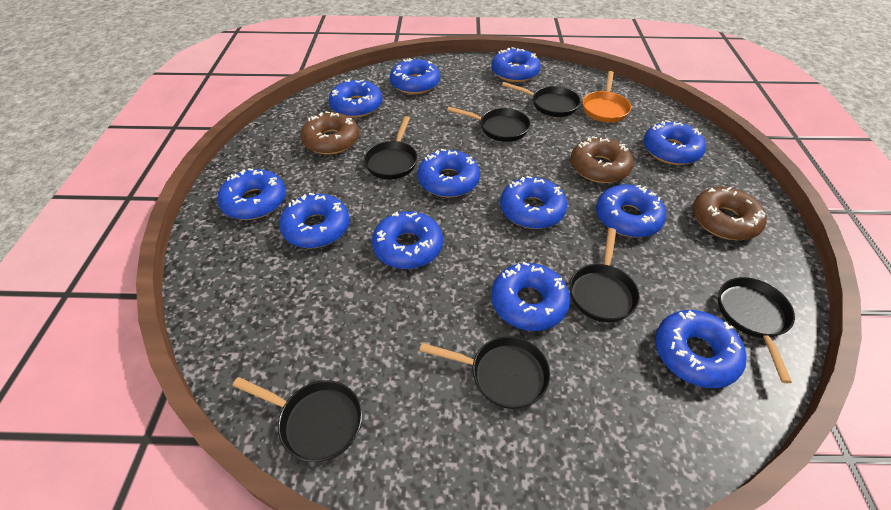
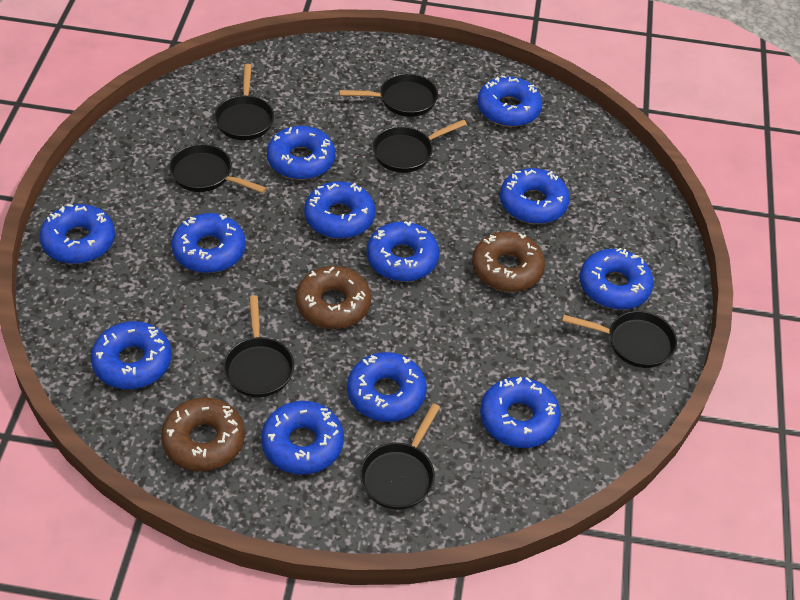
orange pan: 1 -> 0

